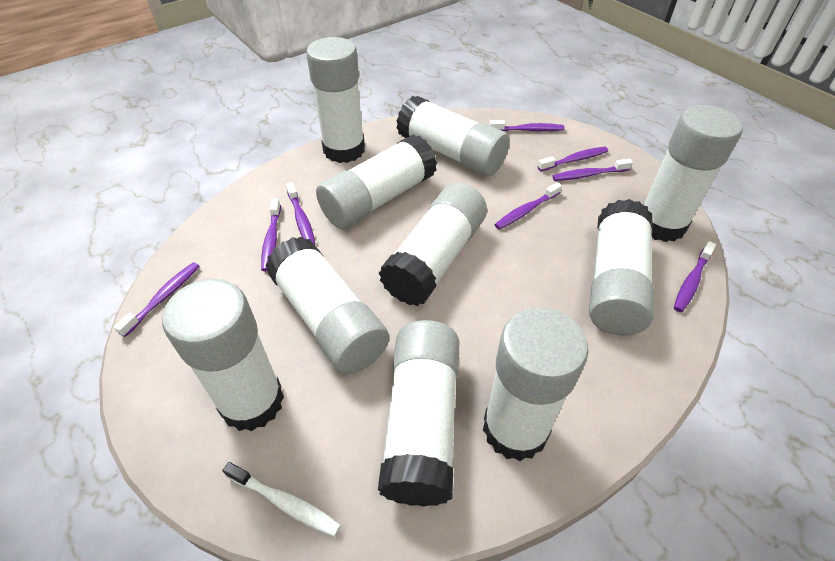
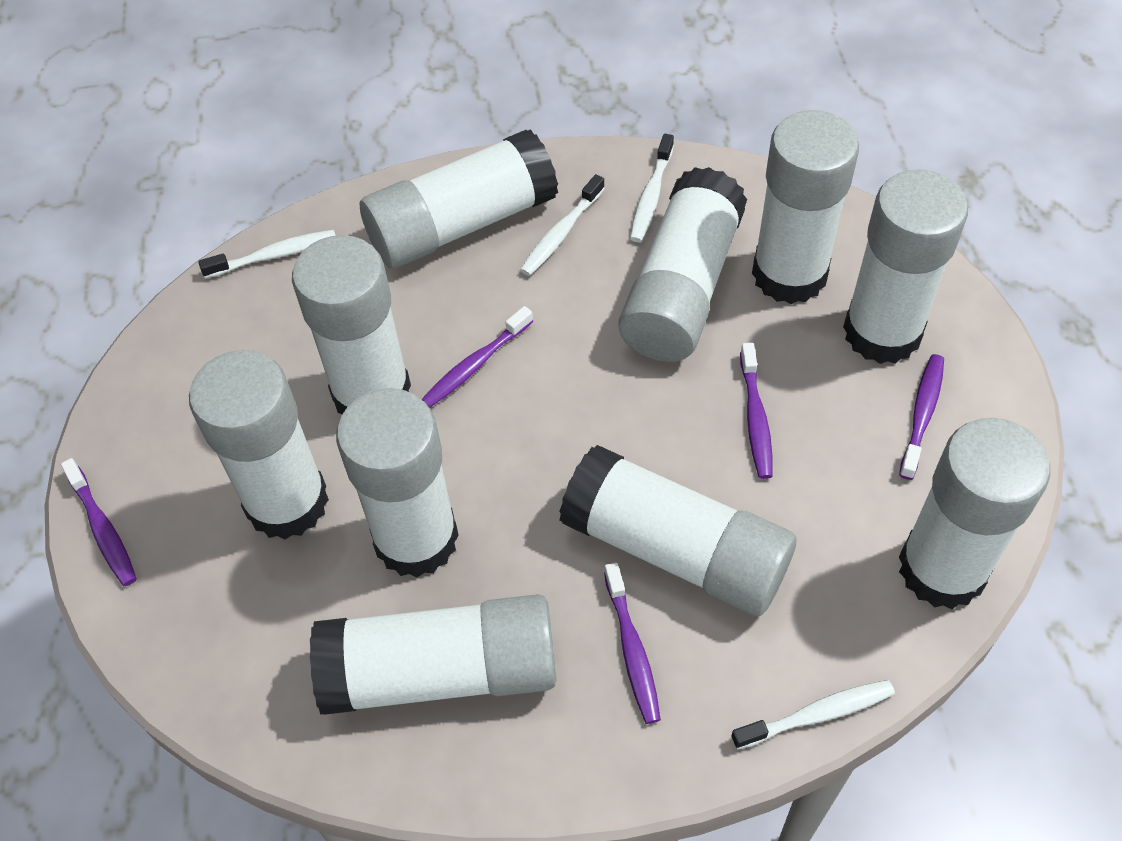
purple toothbrush: 8 -> 5
white toothbrush: 1 -> 4

